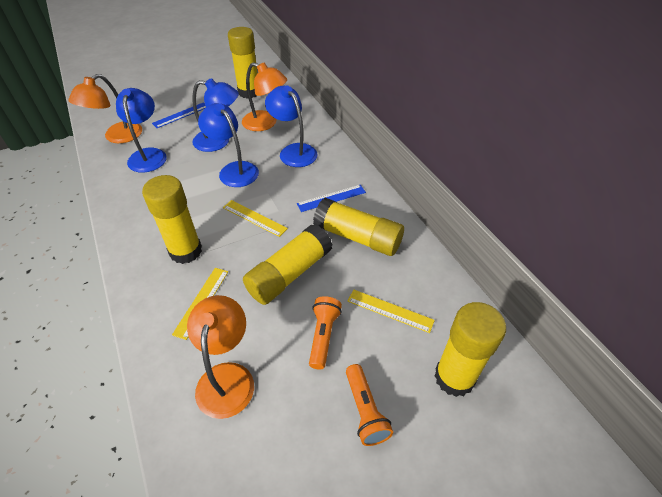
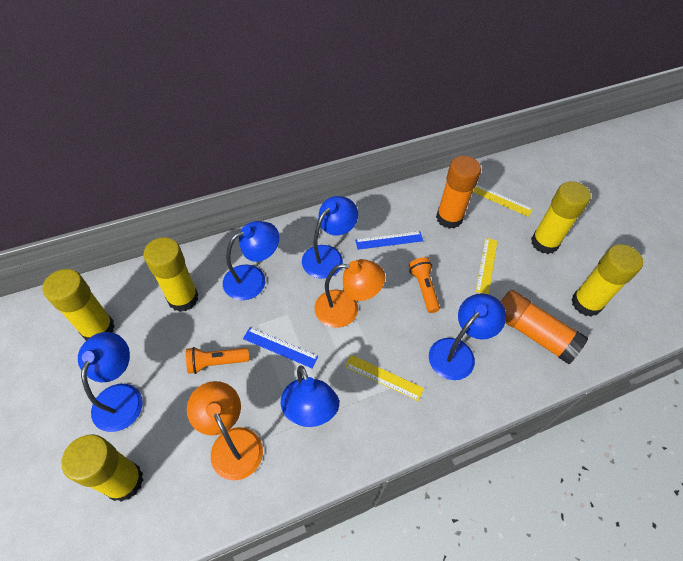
blue lamp: 4 -> 5
orange glue stick: 0 -> 2
orange lamp: 3 -> 2

